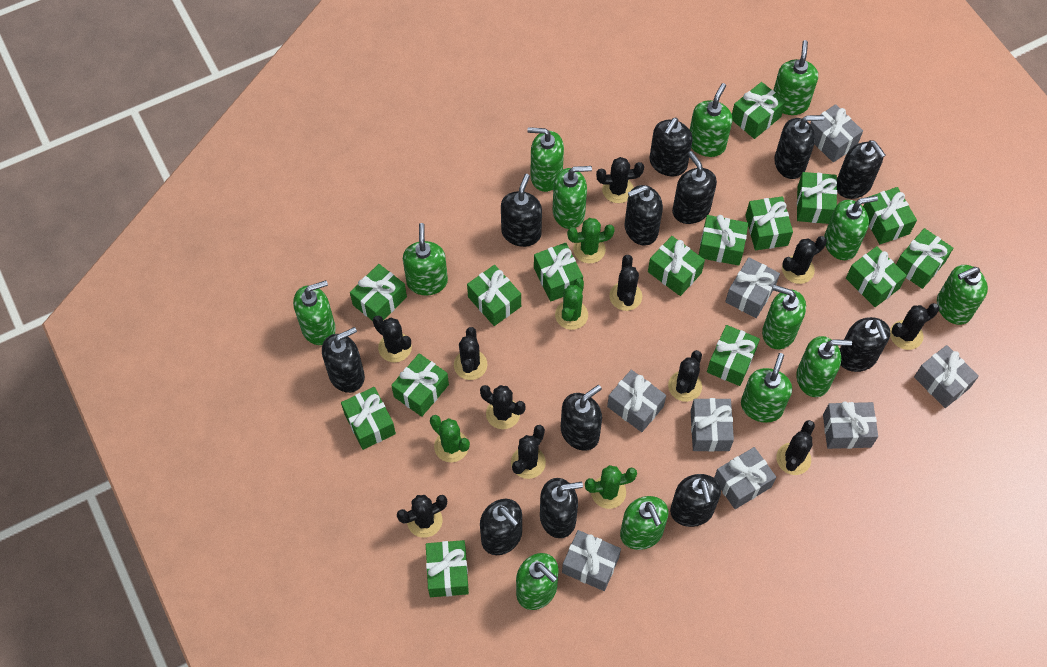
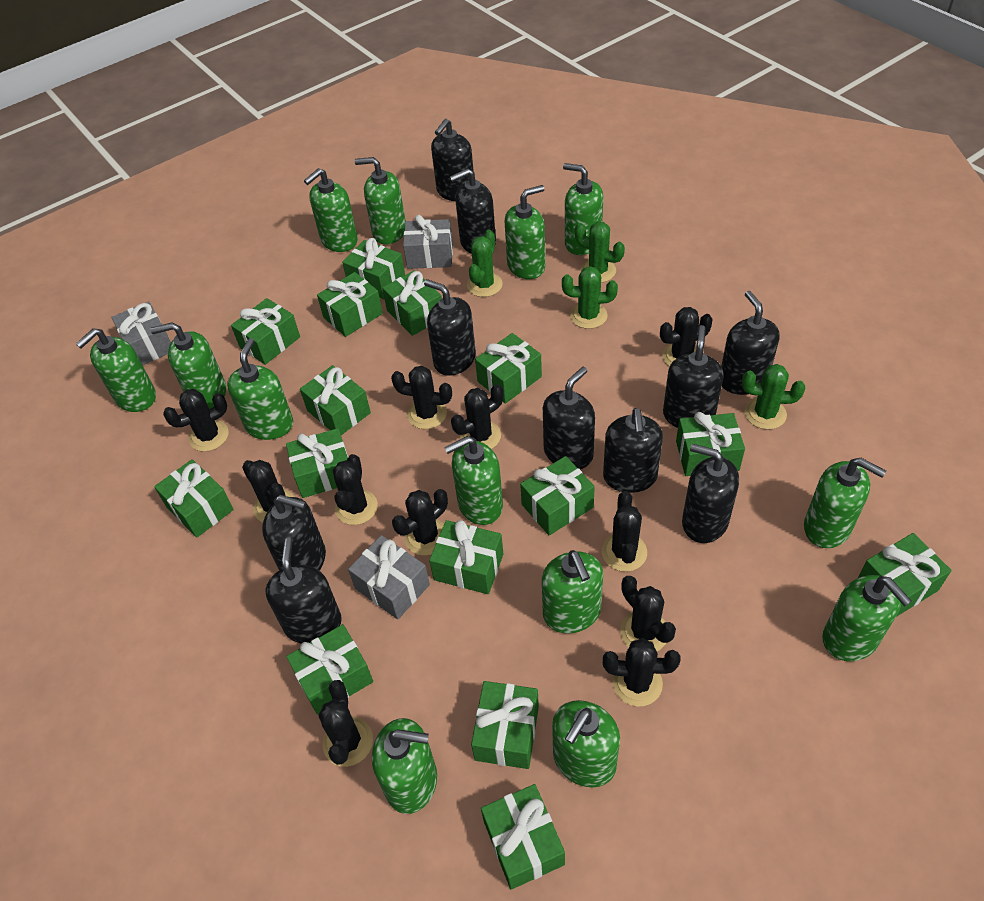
black soap dispenser: 12 -> 10
grey gift: 8 -> 3

